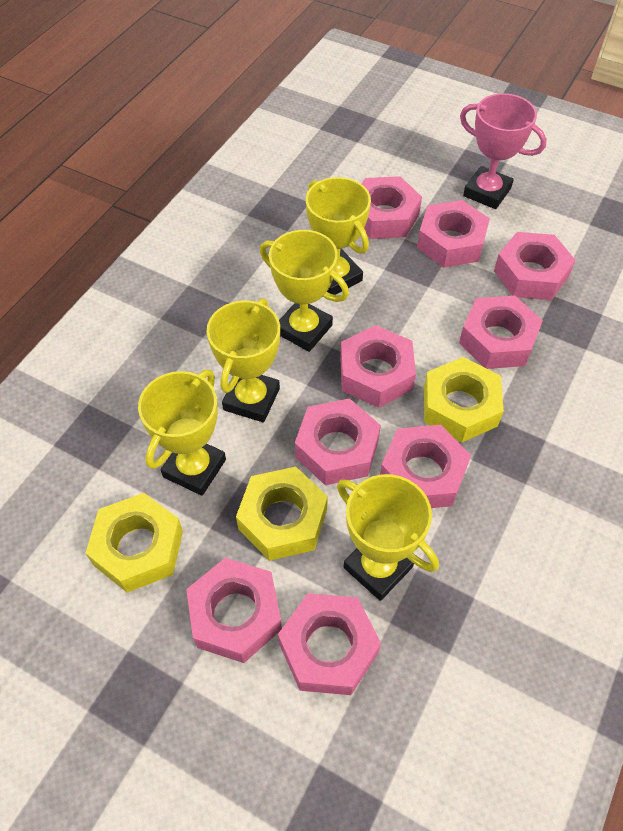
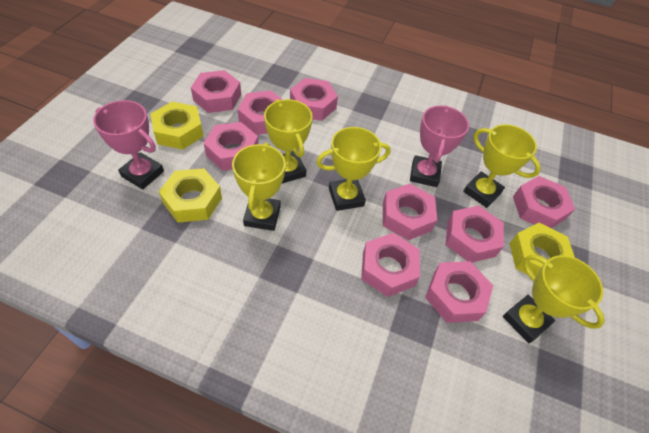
pink trophy: 1 -> 2

